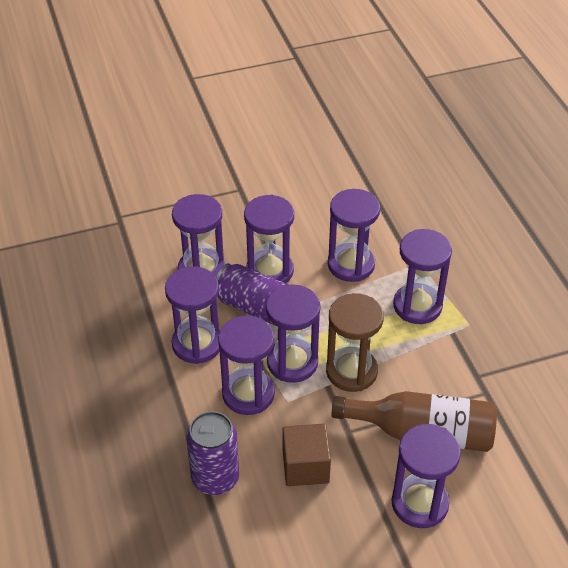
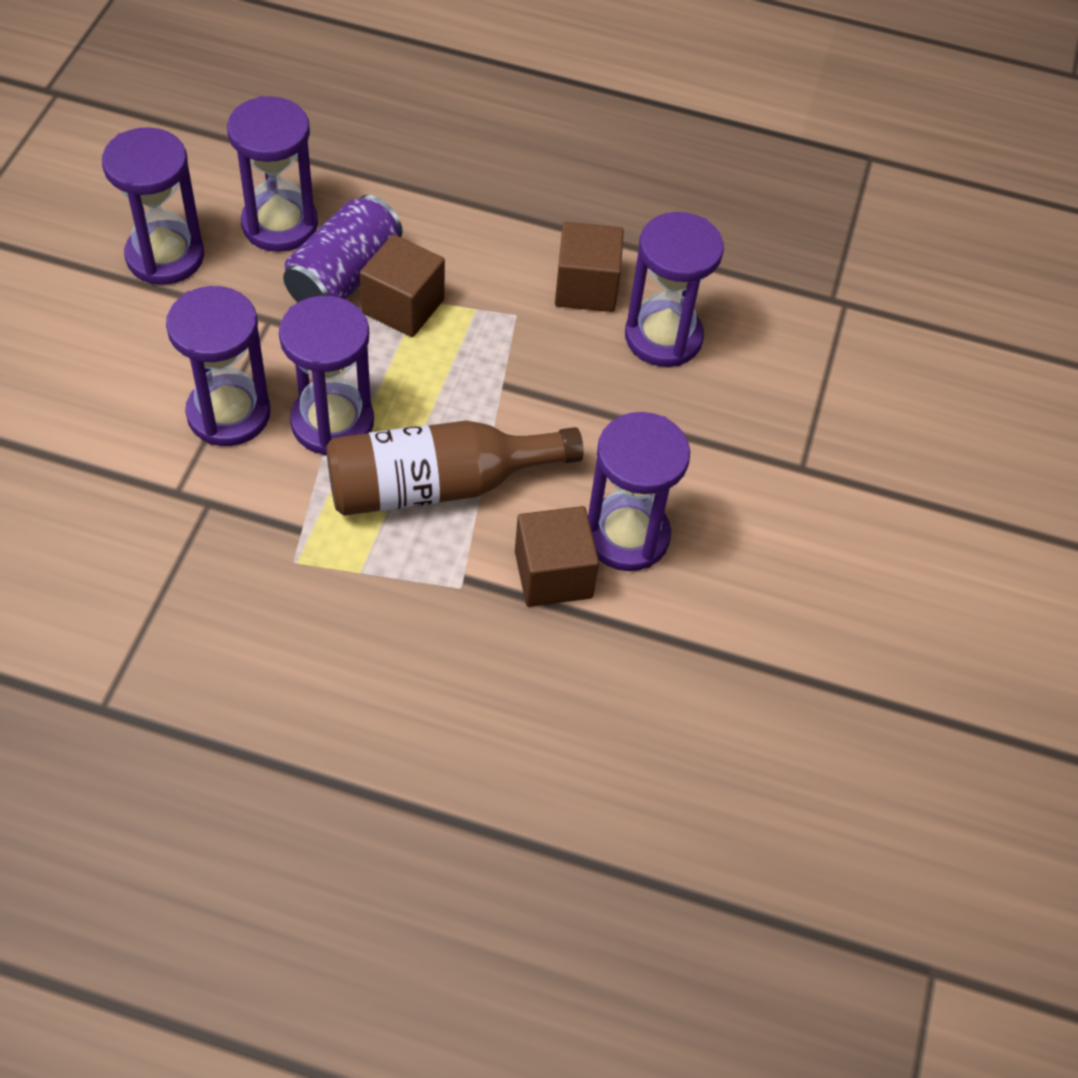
brown cube: 1 -> 3
brown hourglass: 1 -> 0
purple can: 2 -> 1
purple hourglass: 8 -> 6

